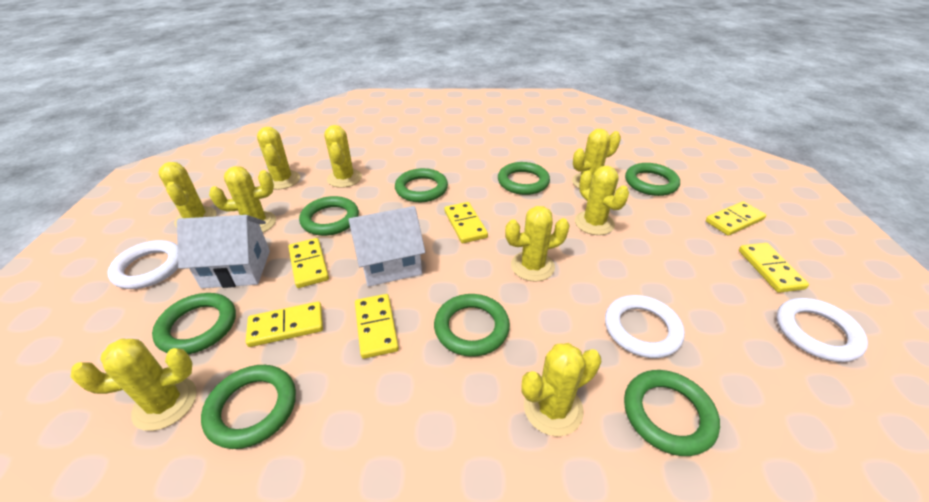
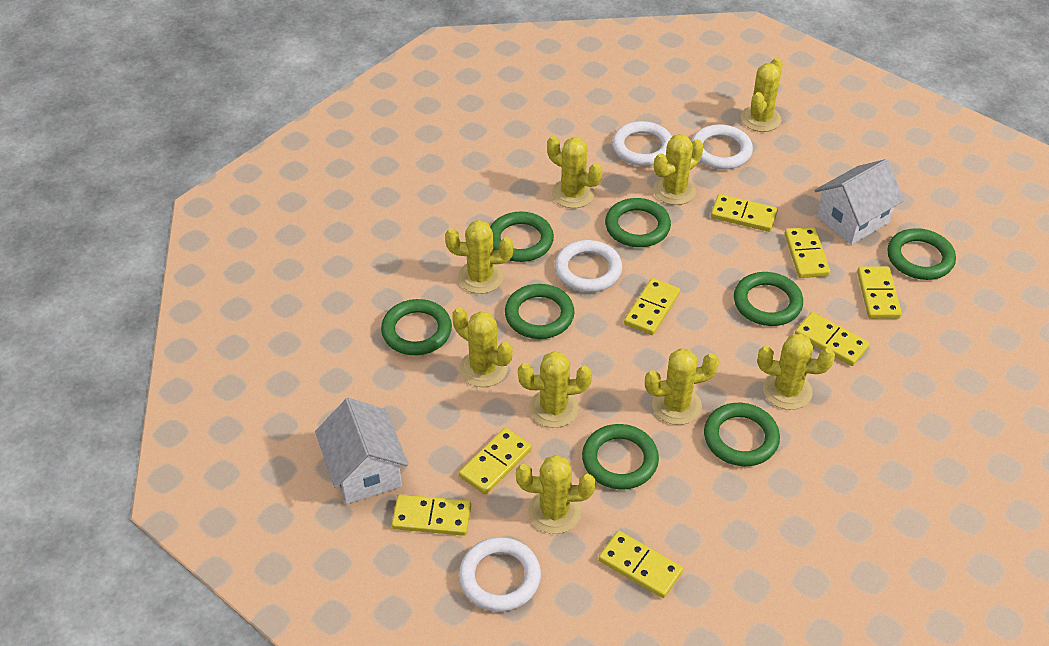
white ring: 3 -> 4
yellow domino: 6 -> 8

